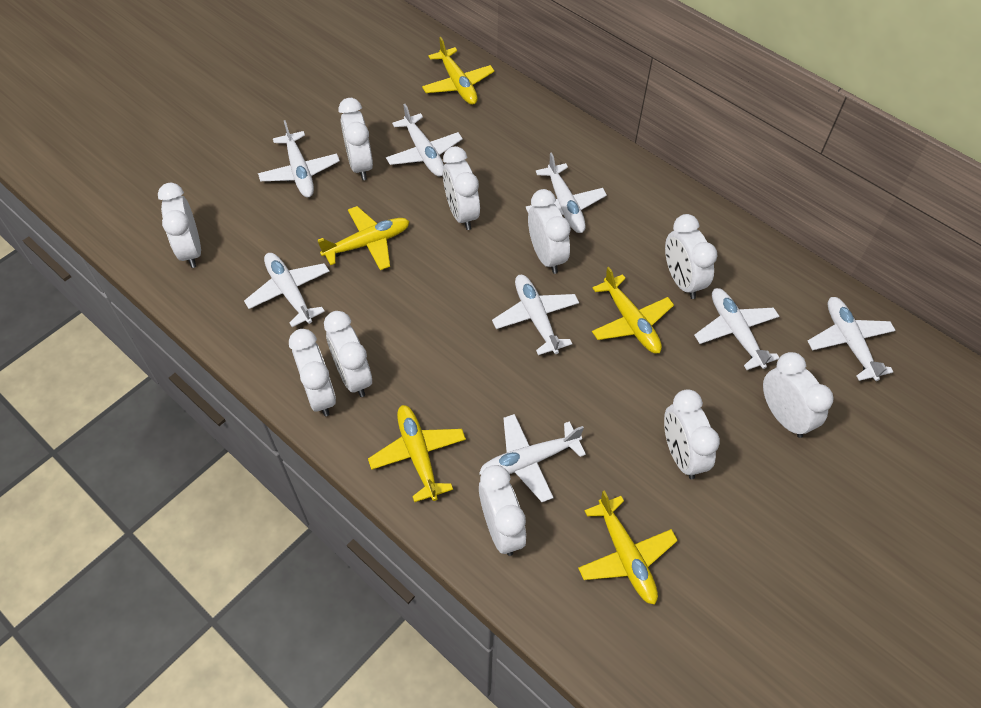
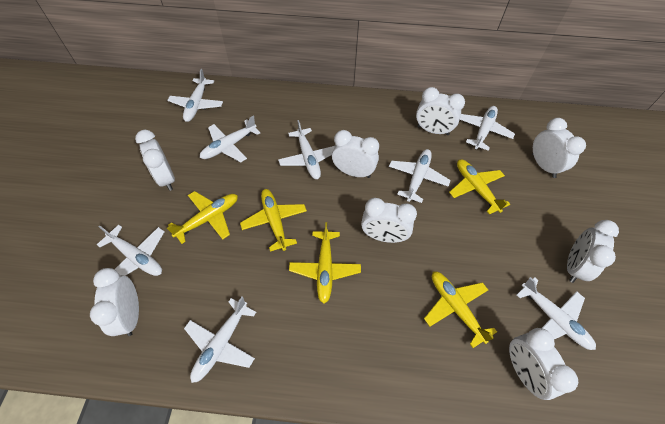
white clock: 10 -> 8

